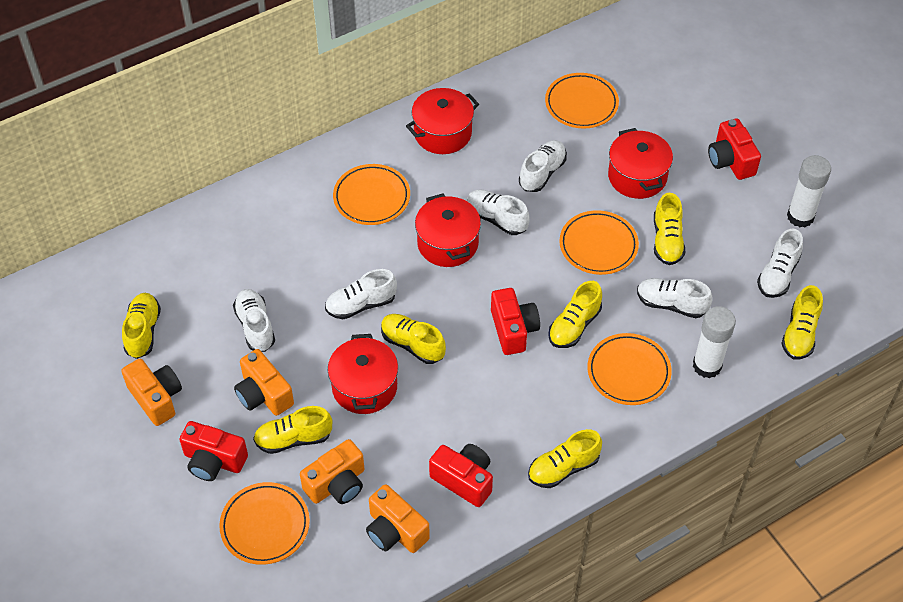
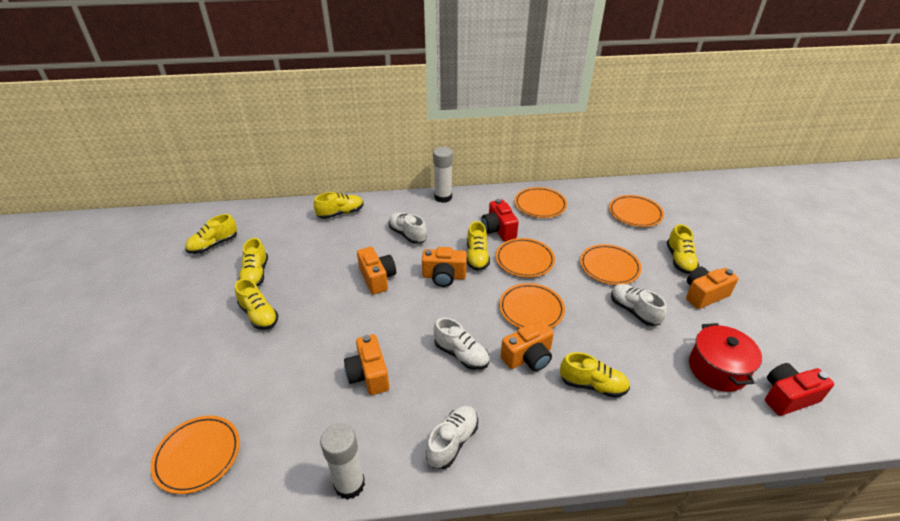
orange camera: 4 -> 5
orange plate: 5 -> 6
red camera: 4 -> 2
red pot: 4 -> 1
white shoe: 6 -> 4

